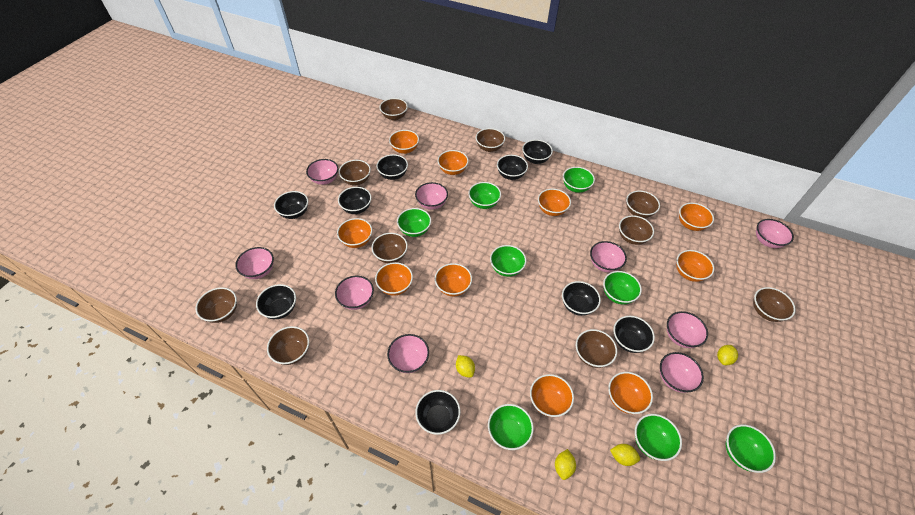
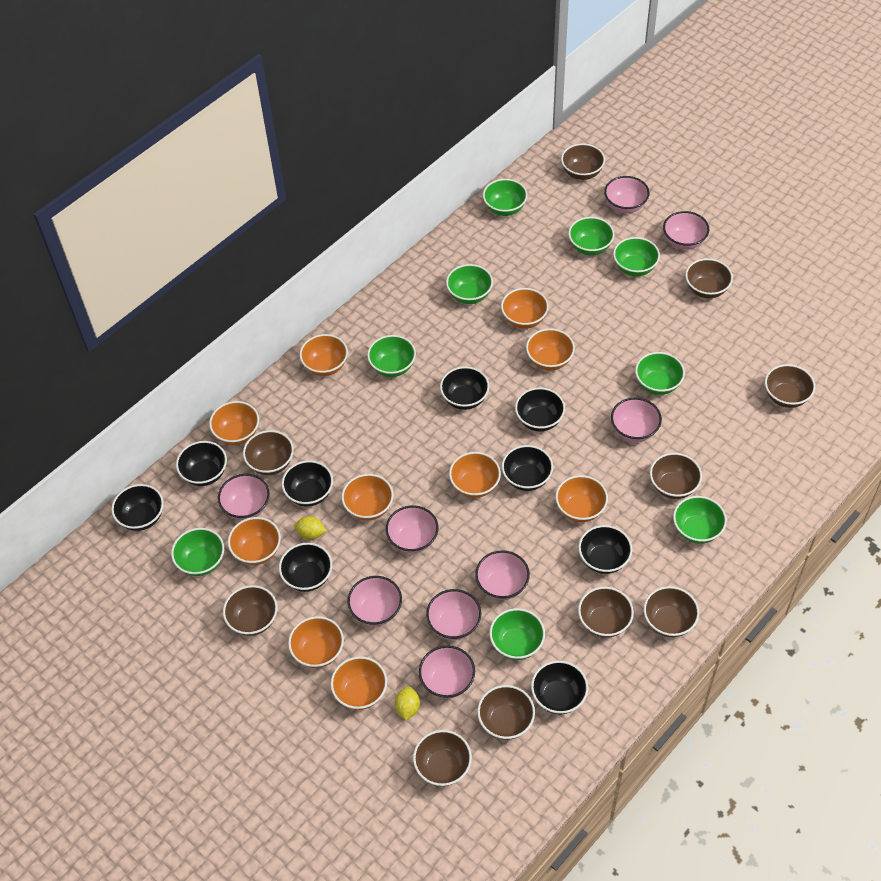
green bowl: 8 -> 9
yellow lemon: 4 -> 2

